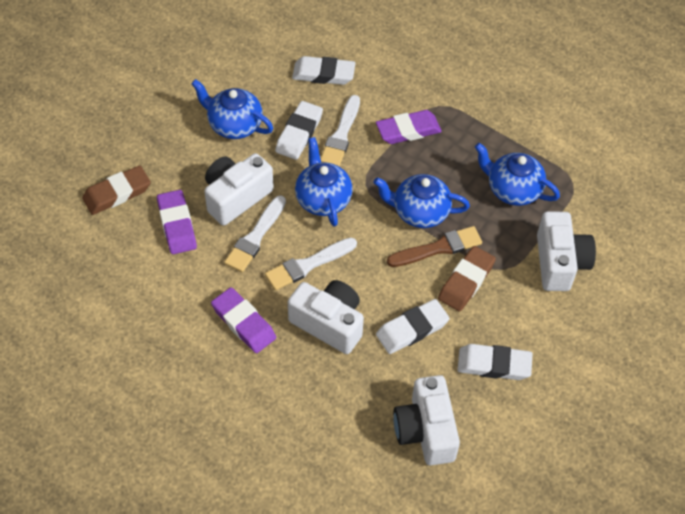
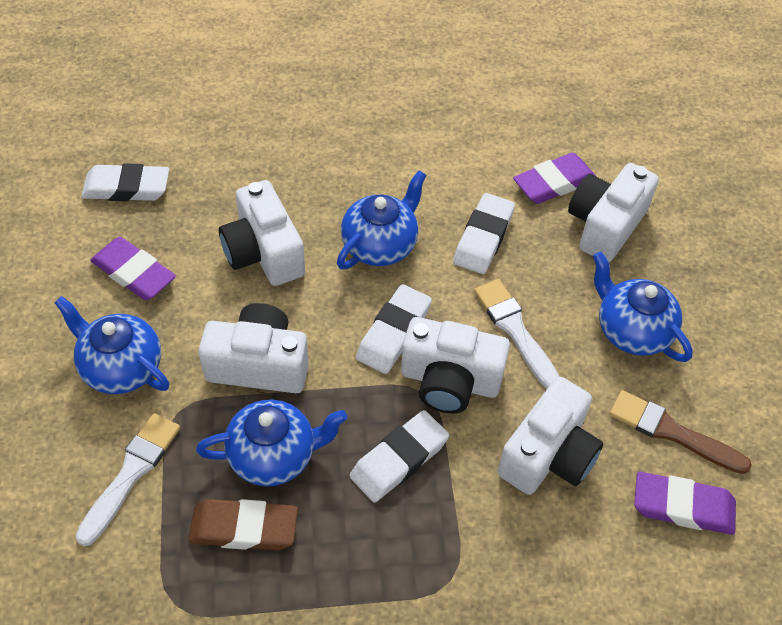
brown eraser: 2 -> 1
white brush: 3 -> 2
white camera: 4 -> 5

